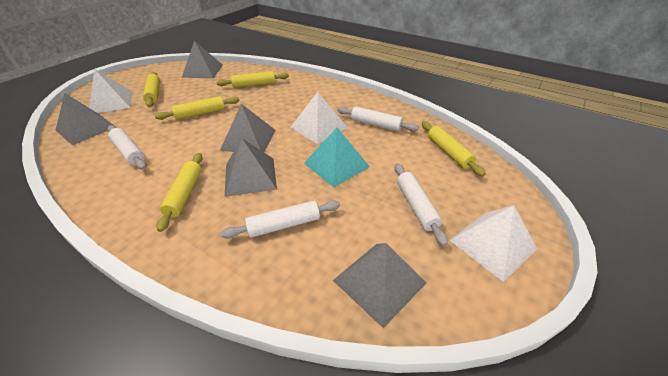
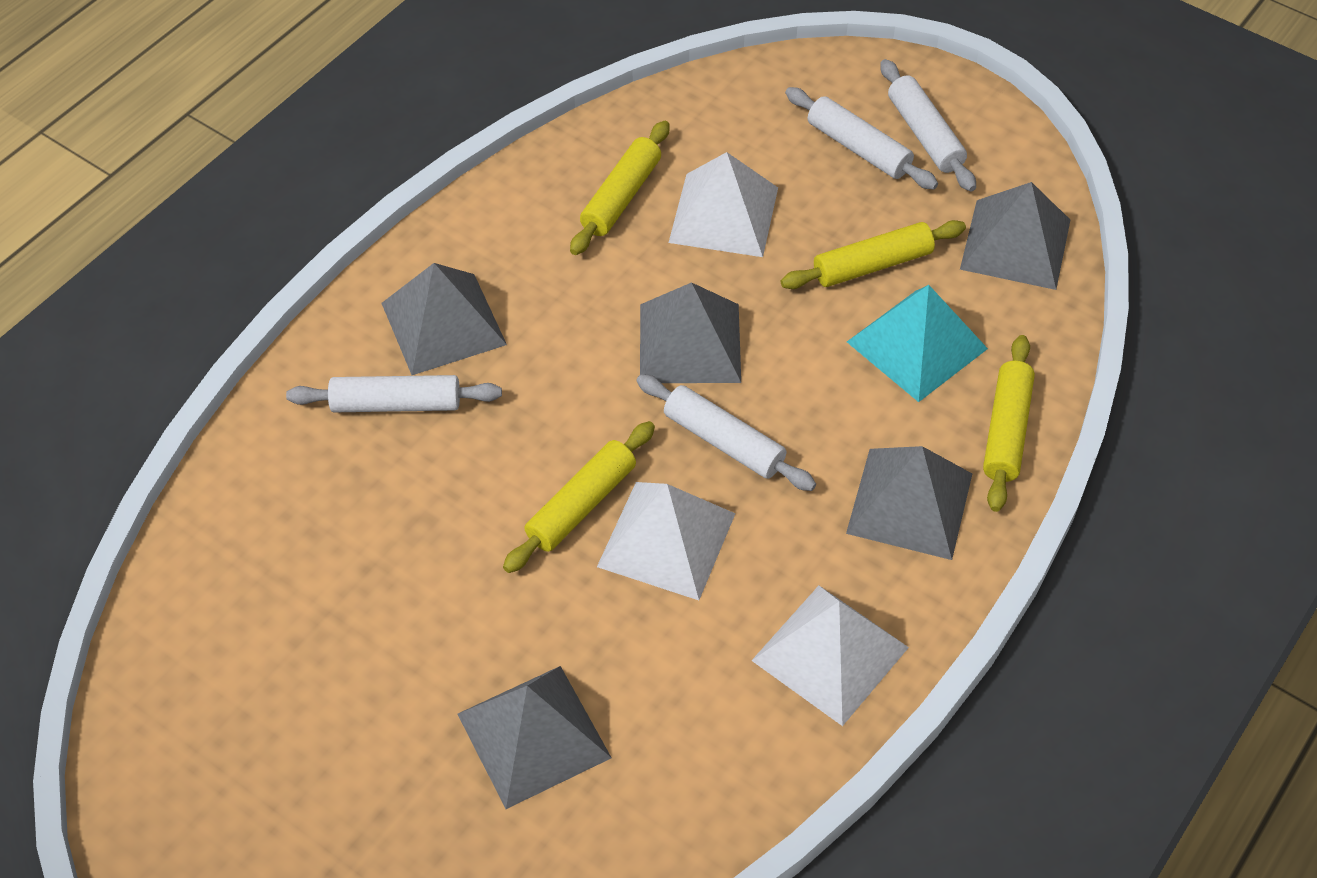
yellow rolling pin: 5 -> 4

